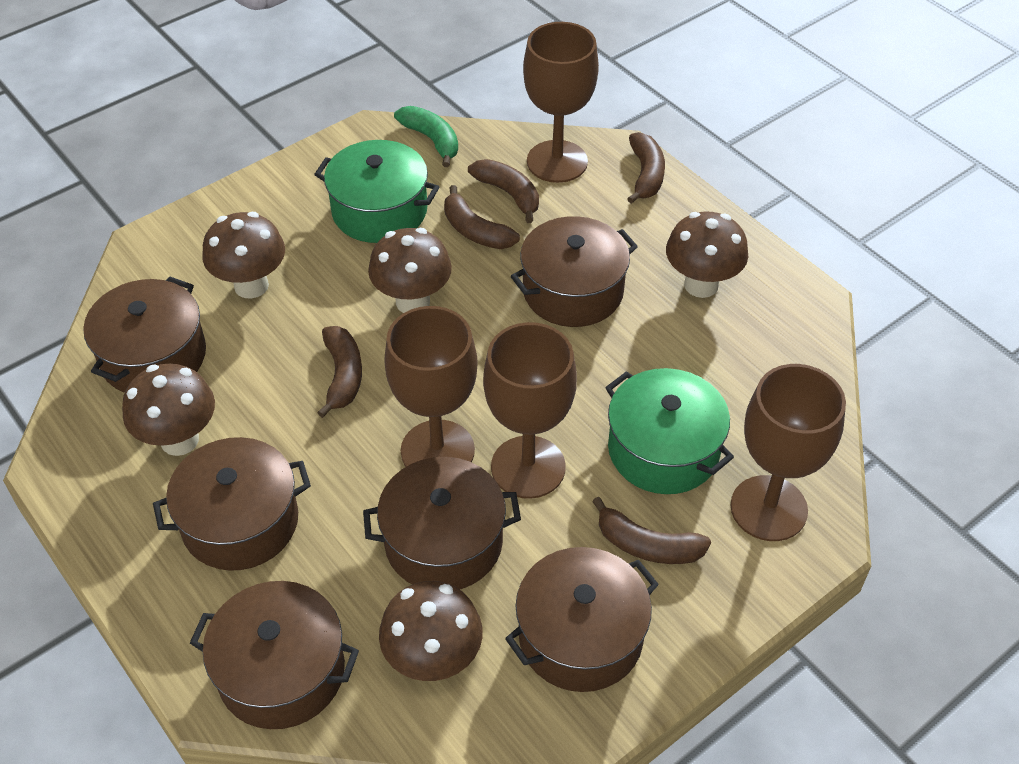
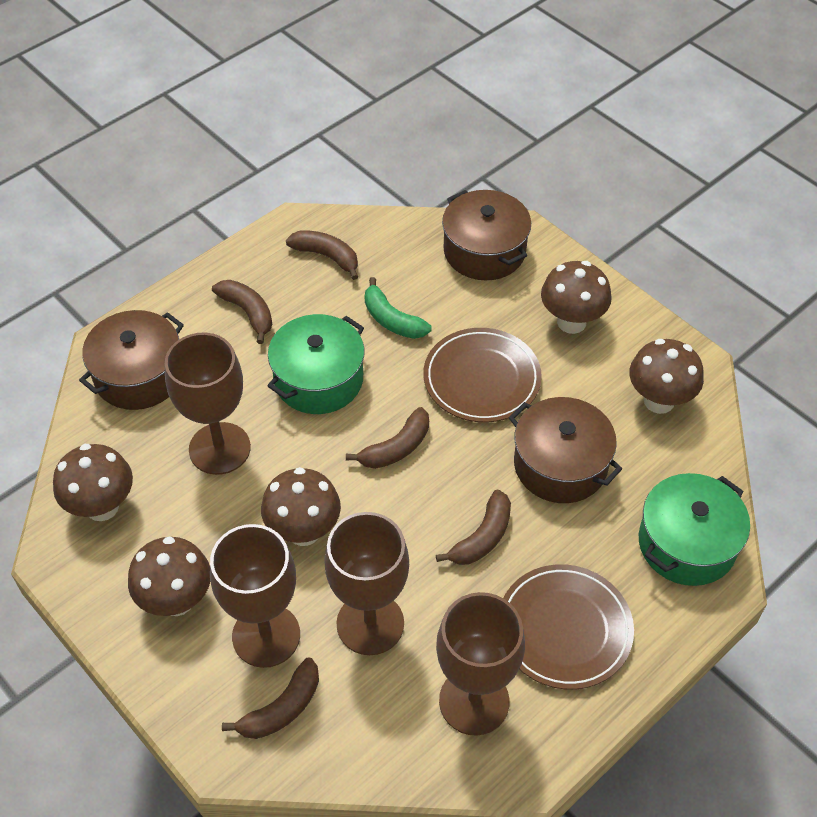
brown plate: 0 -> 2
brown pot: 6 -> 3

